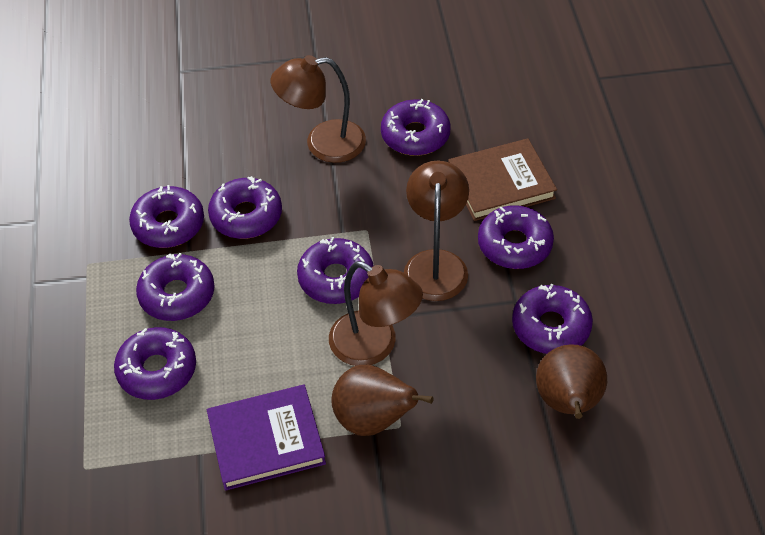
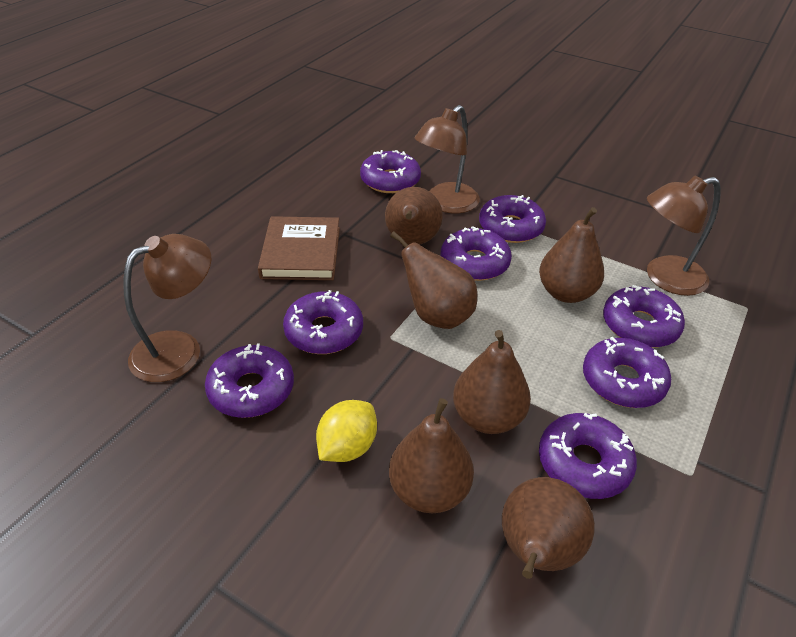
brown pear: 2 -> 6
purple book: 1 -> 0
yellow lemon: 0 -> 1

